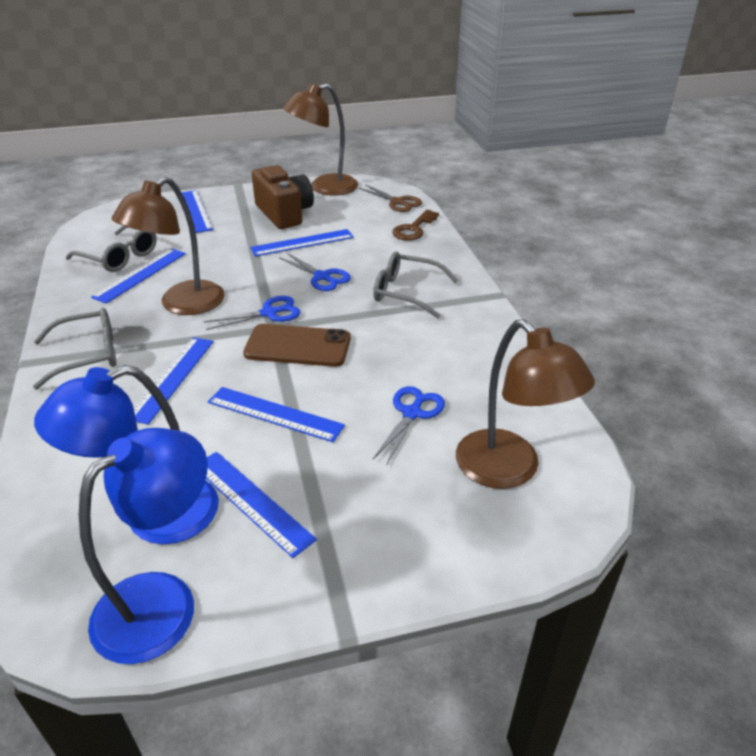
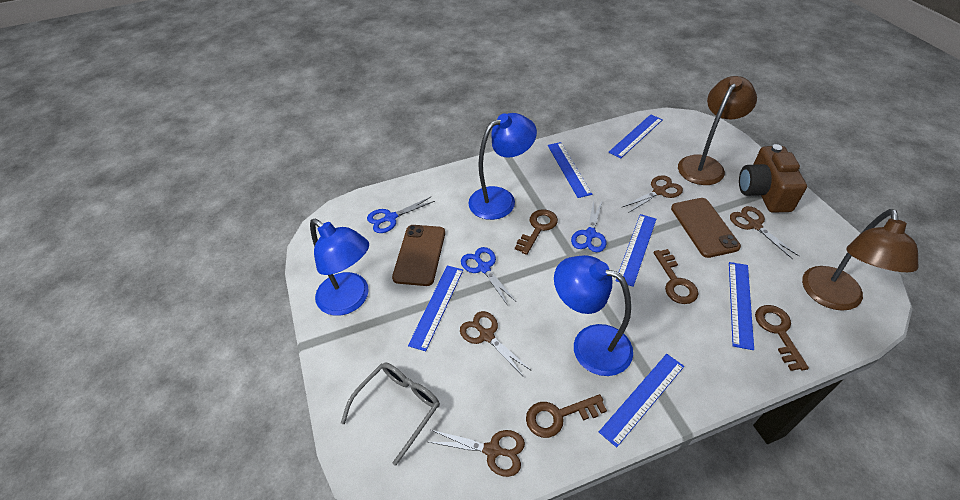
blue lamp: 2 -> 3
brown key: 1 -> 4
brown lamp: 3 -> 2
brown phone: 1 -> 2
brown scissors: 1 -> 4
grey glasses: 3 -> 1

